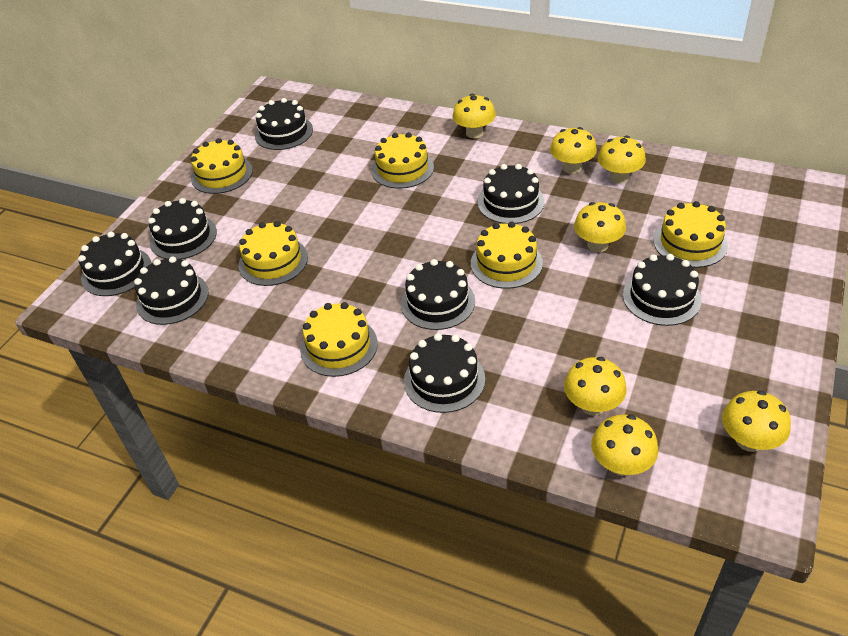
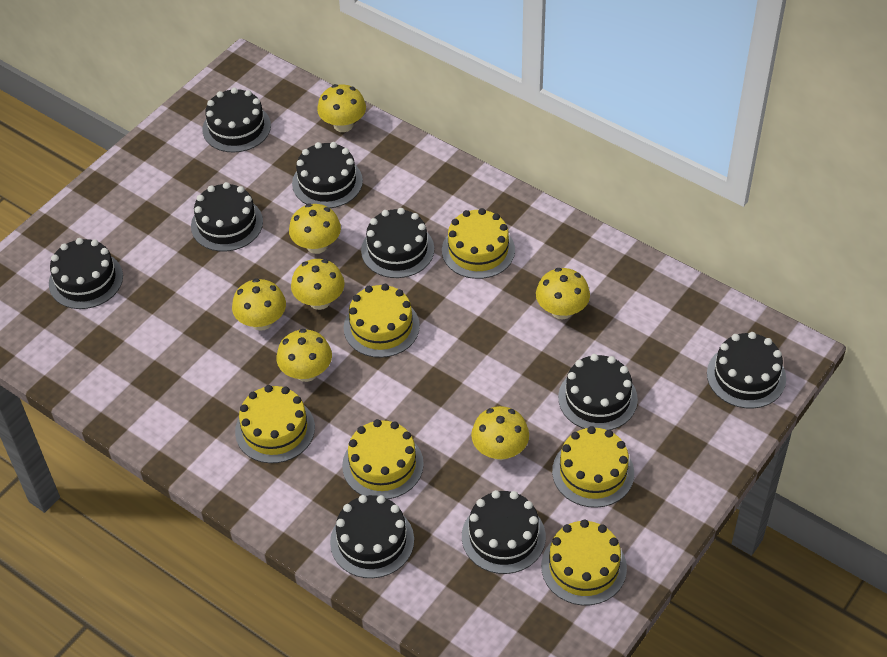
black cake: 8 -> 9

